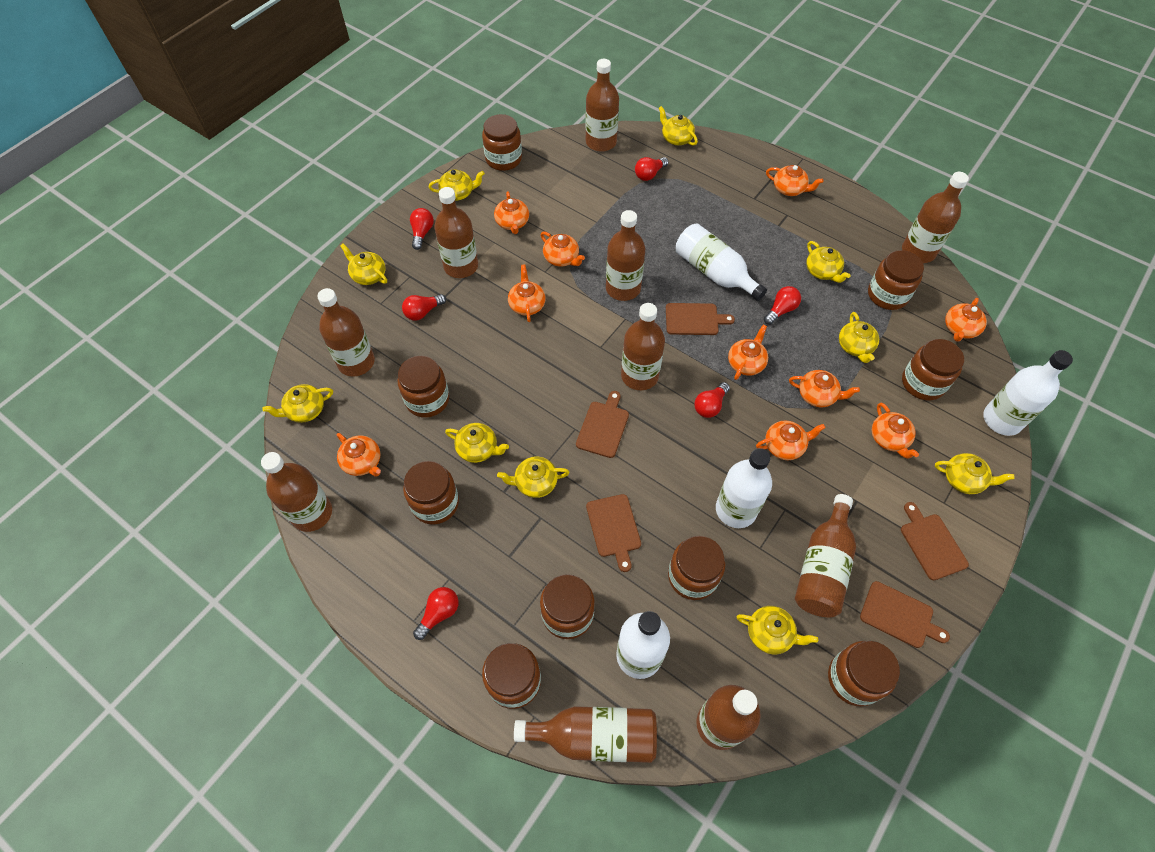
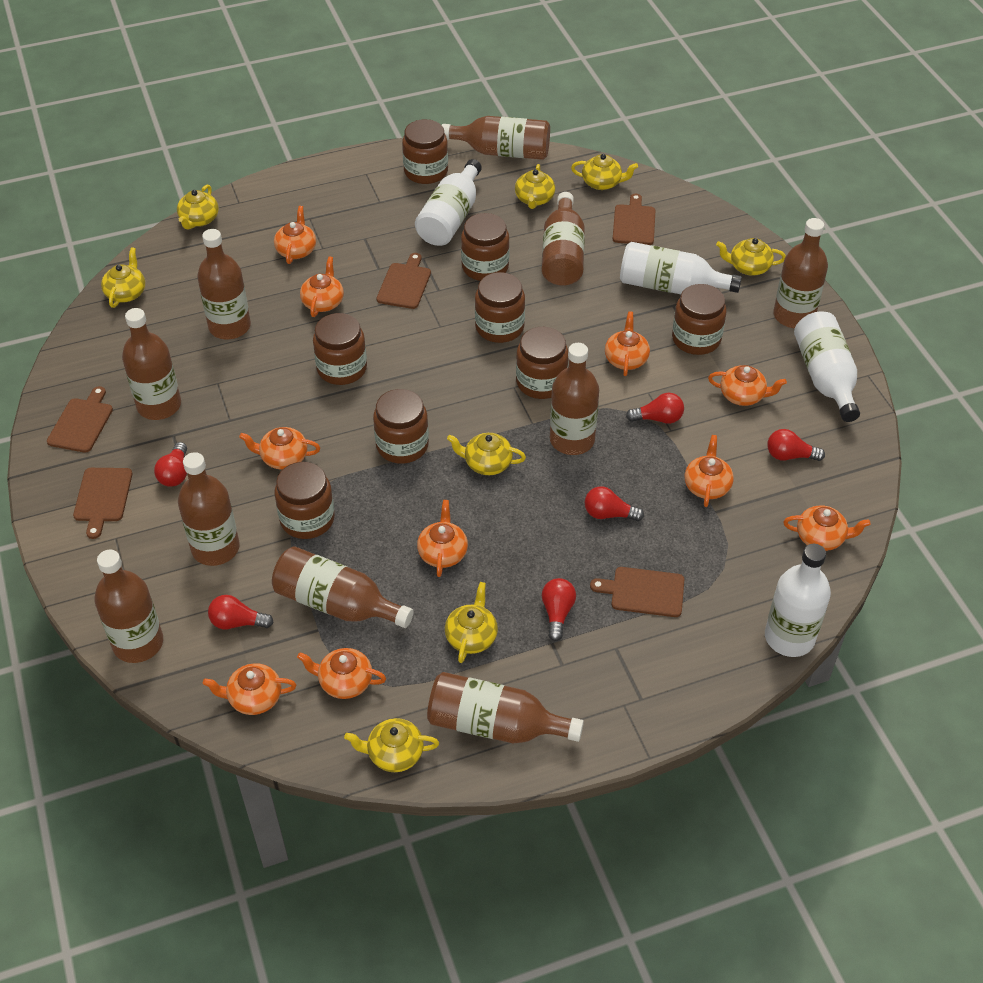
brown jar: 9 -> 8
yellow teapot: 10 -> 8

